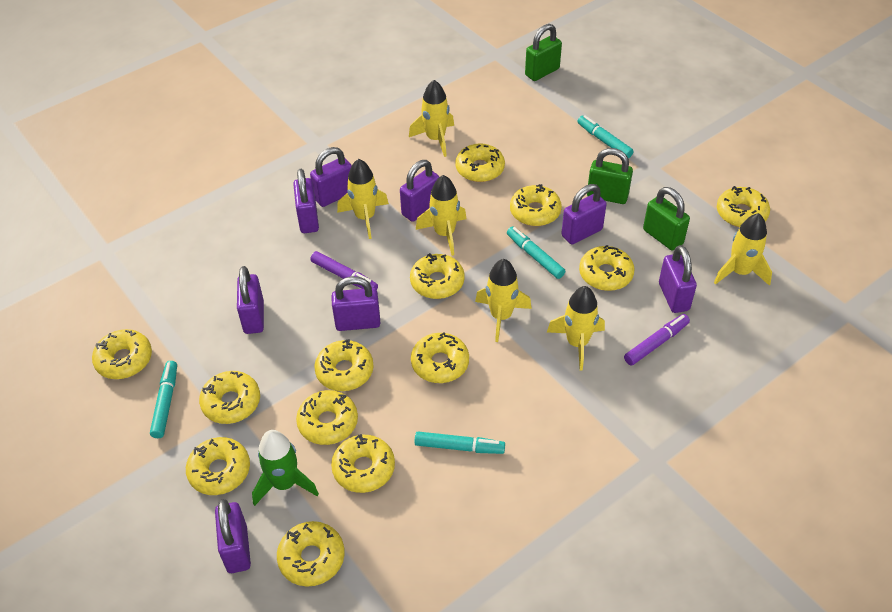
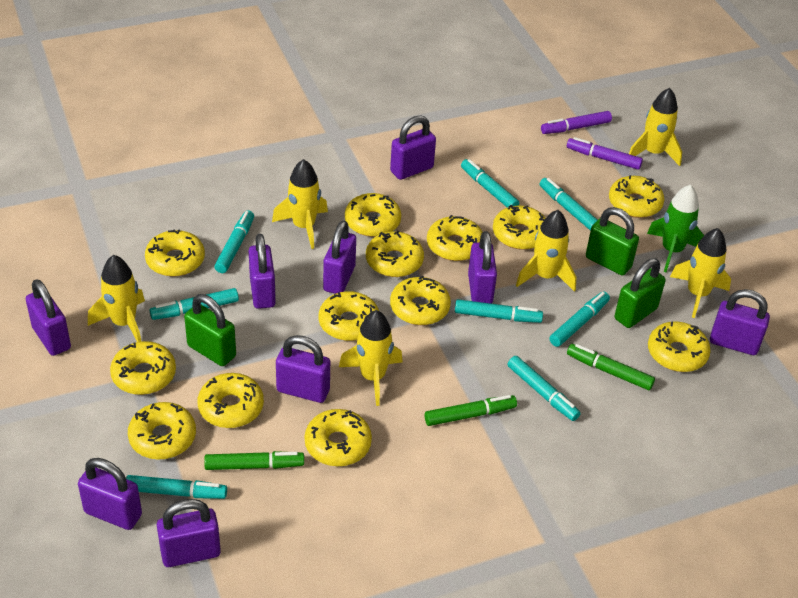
green marker: 0 -> 3
purple padlock: 8 -> 9
turquoise marker: 4 -> 8

